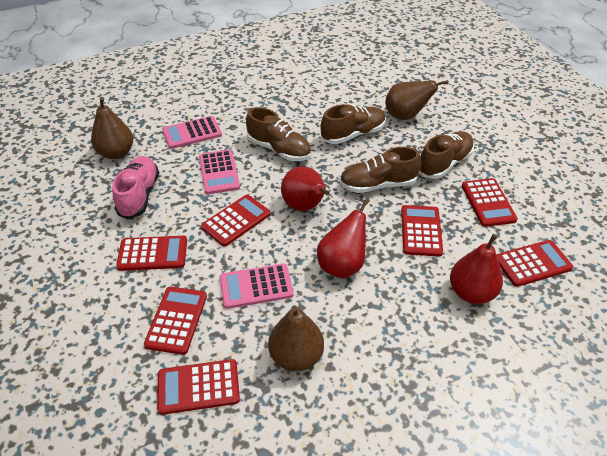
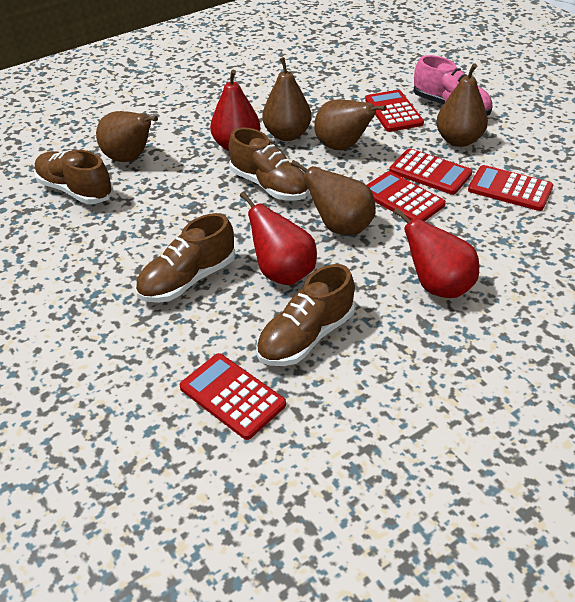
brown pear: 3 -> 5
pink calculator: 3 -> 0
red calculator: 7 -> 5

